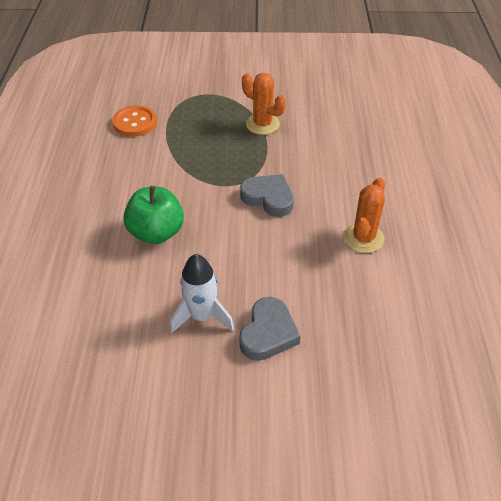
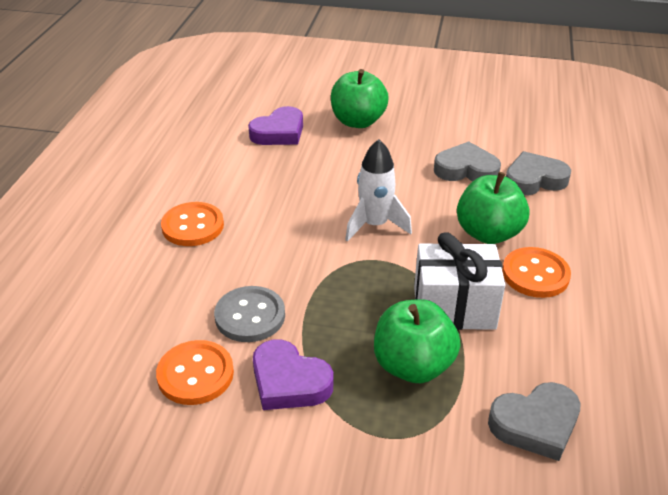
green apple: 1 -> 3
grey button: 0 -> 1
grey heart: 2 -> 3
orange button: 1 -> 3
orange cactus: 2 -> 0
purple heart: 0 -> 2
white gift: 0 -> 1

